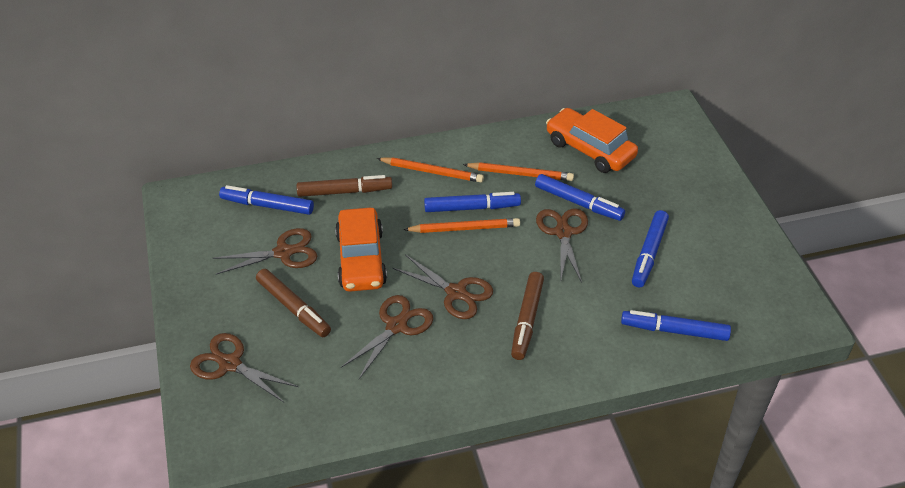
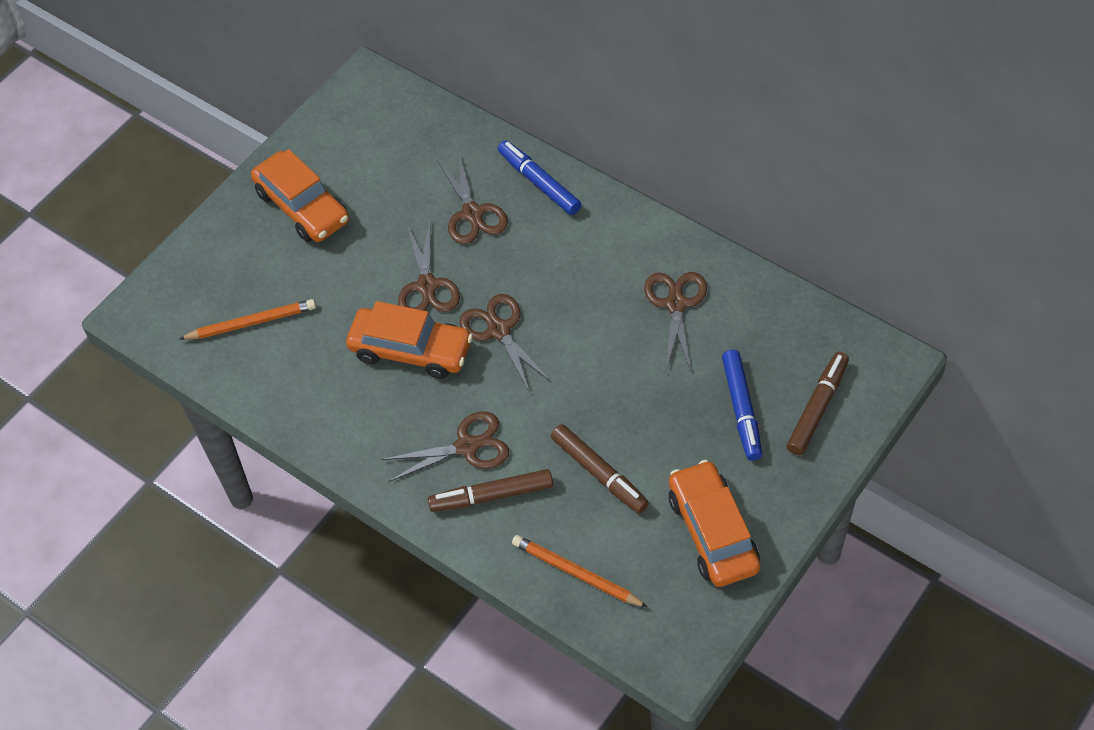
blue marker: 5 -> 2
orange car: 2 -> 3
orange pencil: 3 -> 2

